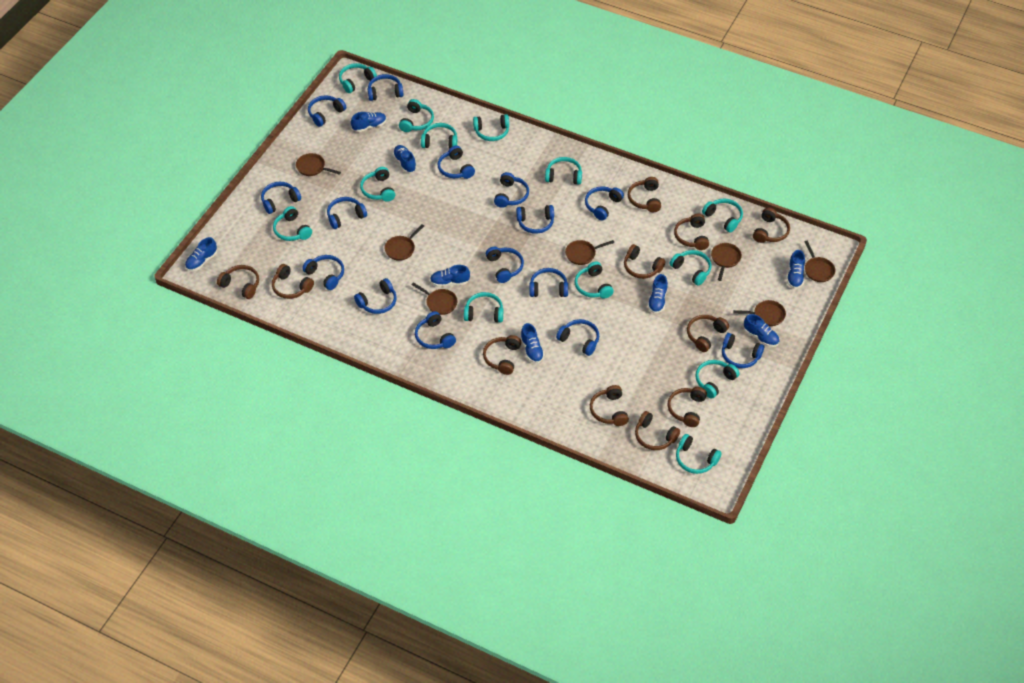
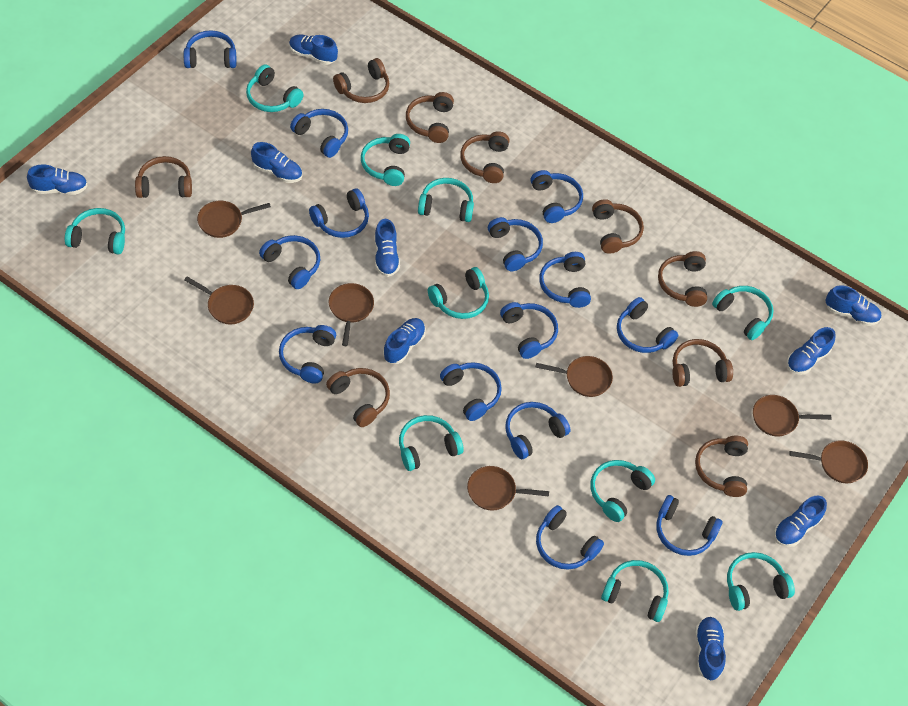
blue headphones: 15 -> 14
blue shoe: 8 -> 9
brown headphones: 11 -> 9
turquoise headphones: 13 -> 10

